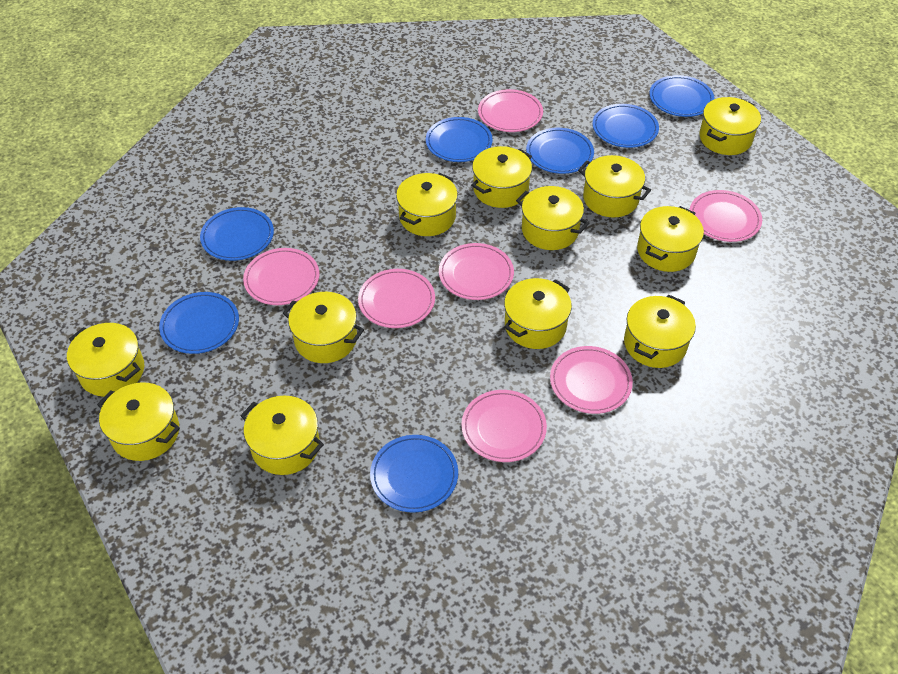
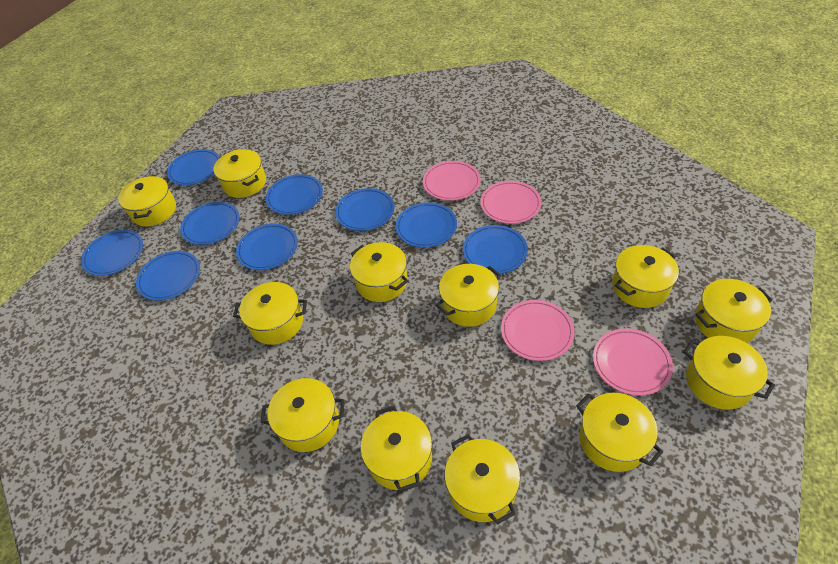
blue plate: 7 -> 9
pink plate: 7 -> 4

